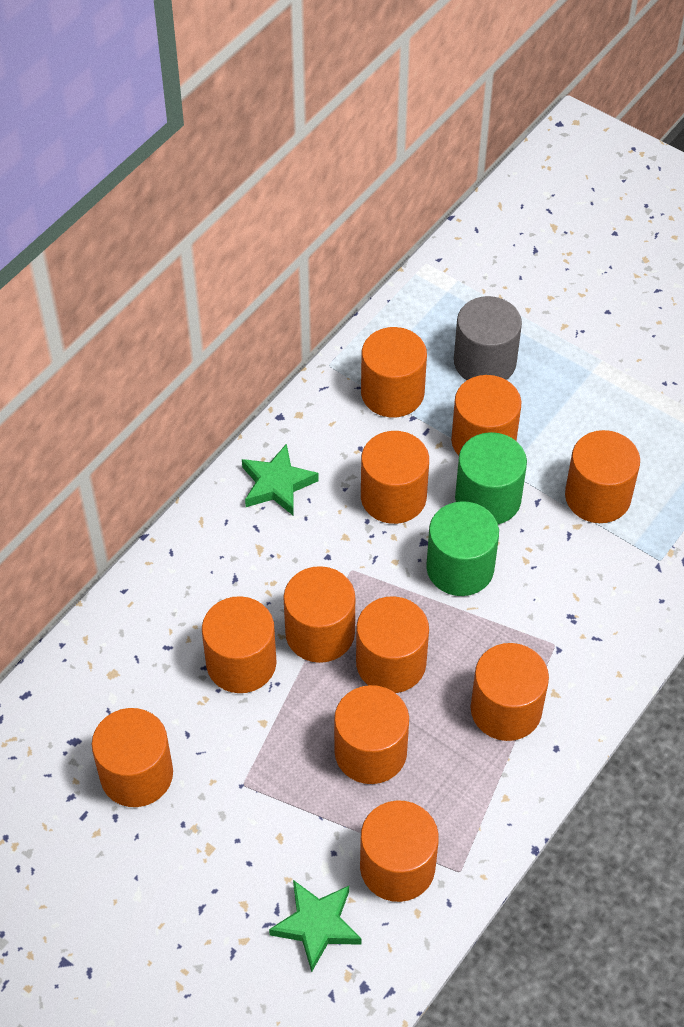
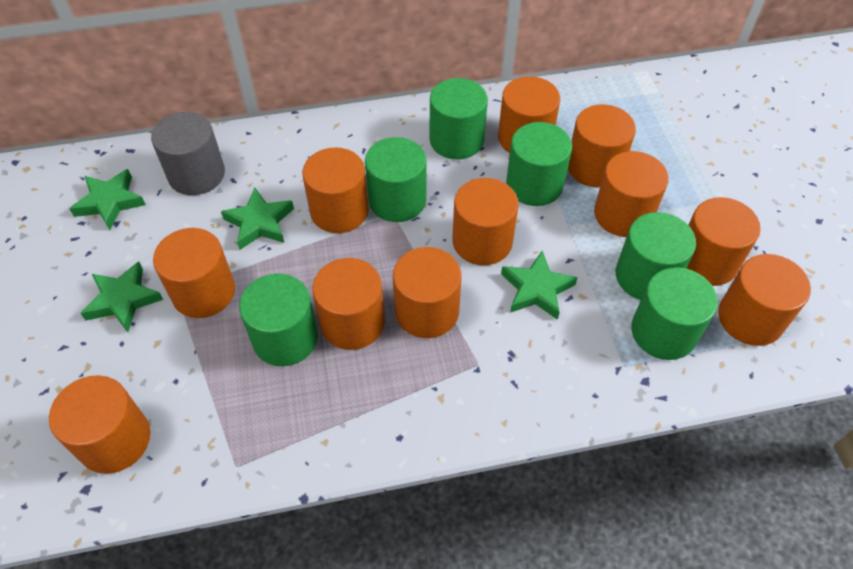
green cylinder: 2 -> 6
green star: 2 -> 4

